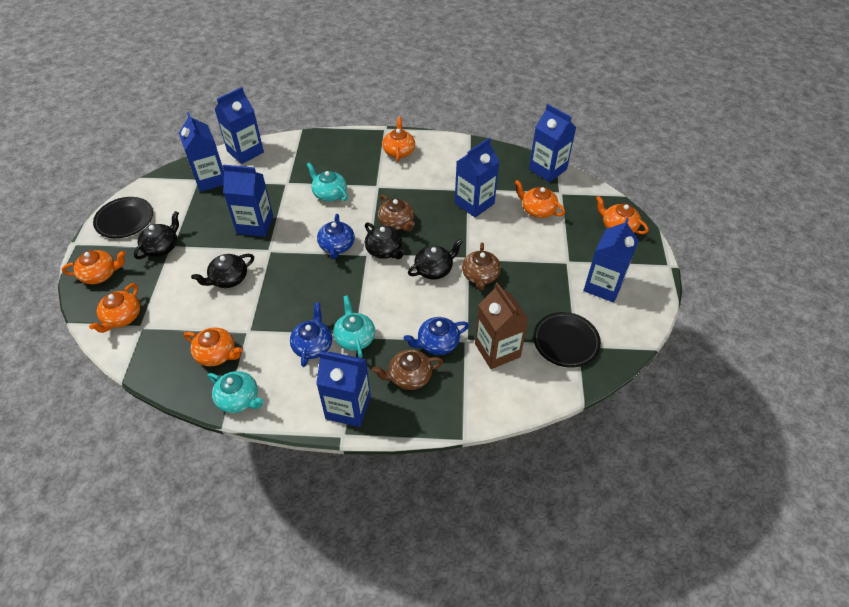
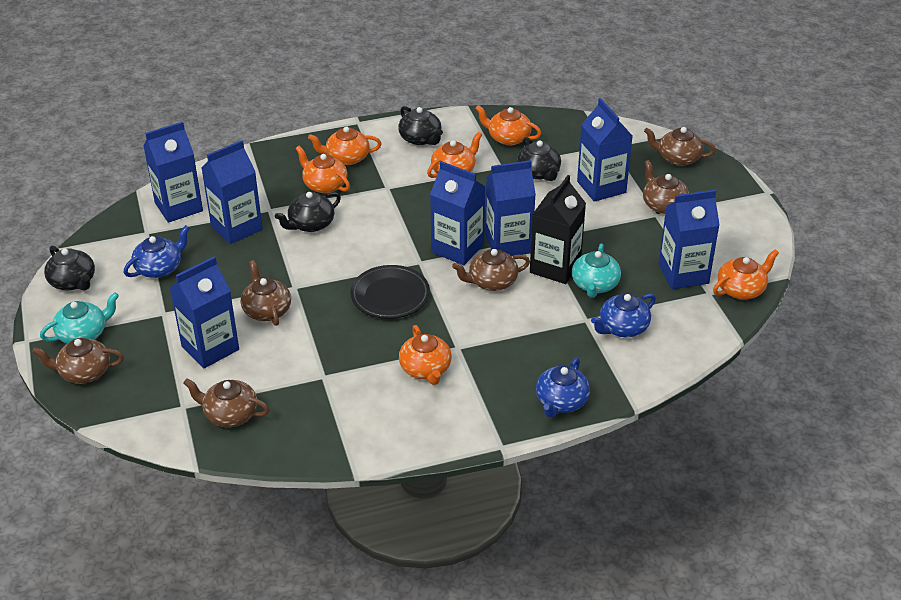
black carton: 0 -> 1
black plate: 2 -> 1
brown carton: 1 -> 0
brown teapot: 3 -> 6
turquoise teapot: 3 -> 2

